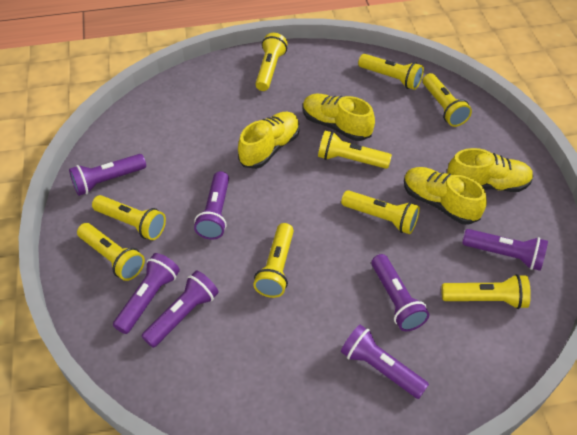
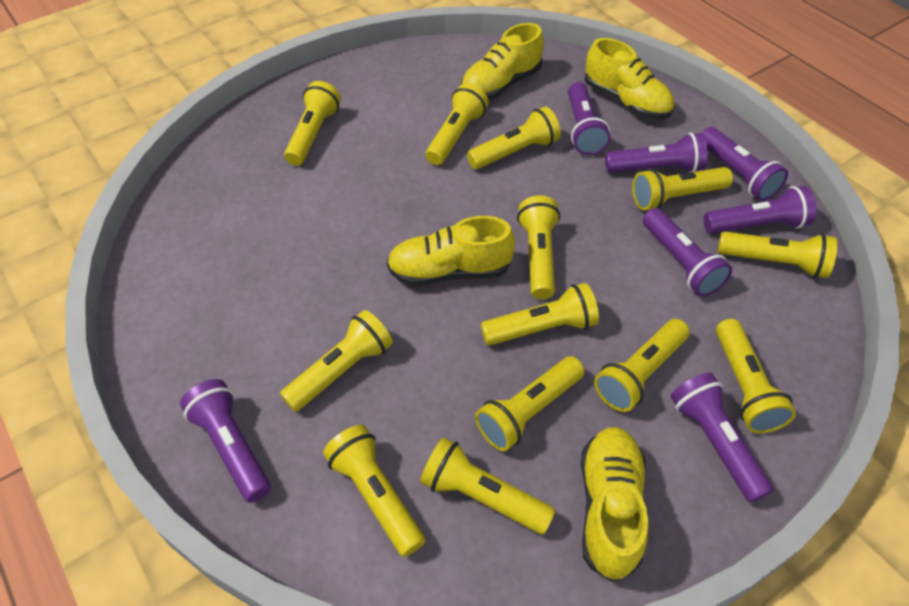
yellow flashlight: 9 -> 13

